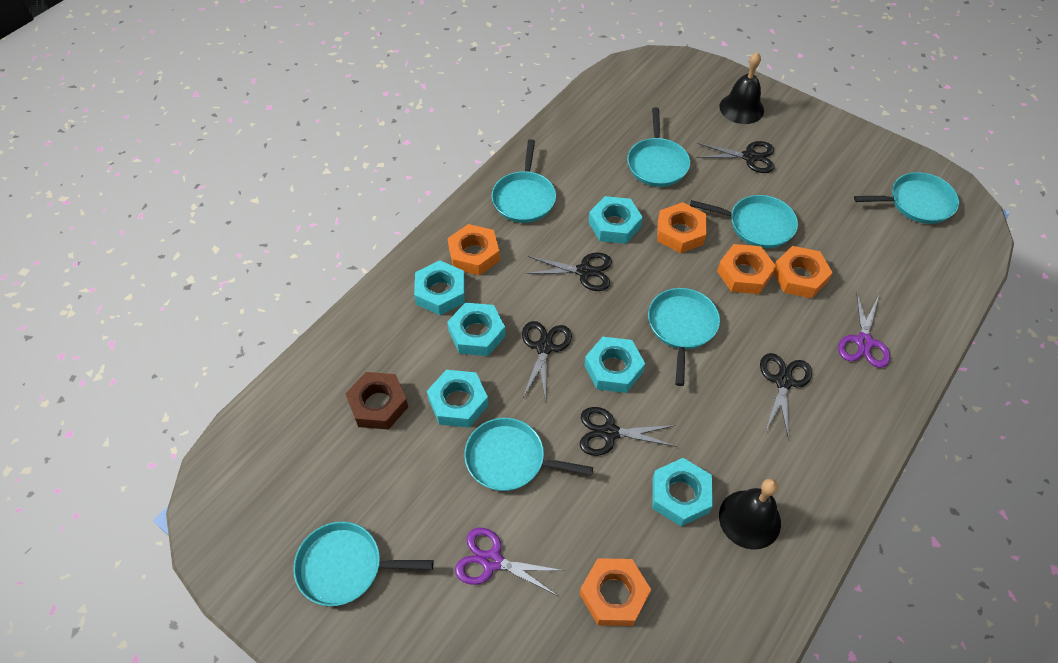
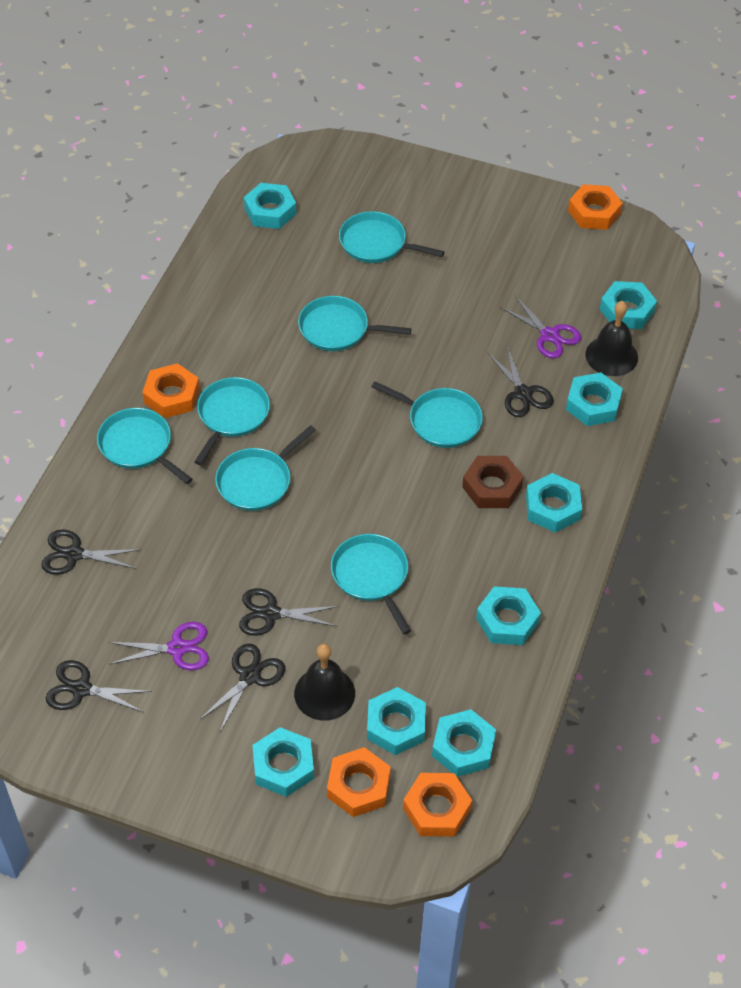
orange nut: 5 -> 4
turquoise nut: 6 -> 8

